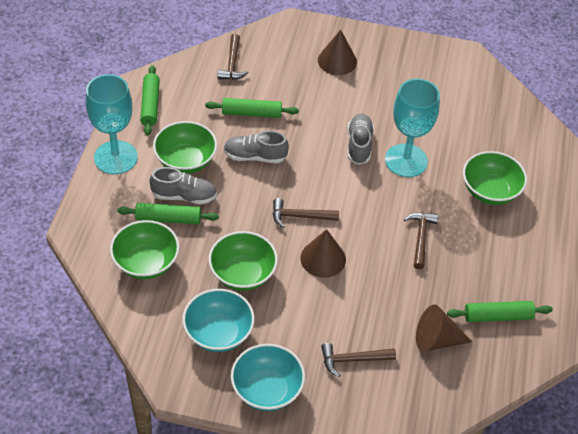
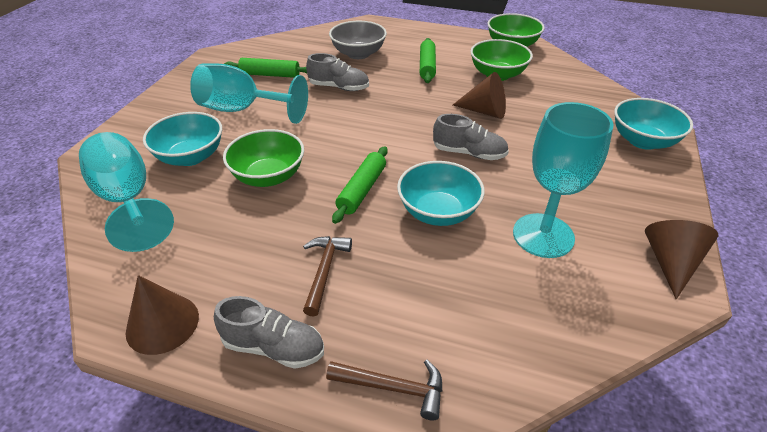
brown hammer: 4 -> 2
green bowl: 4 -> 3
green rolling pin: 4 -> 3
grey bowl: 0 -> 1
turquoise bowl: 2 -> 3
turquoise goblet: 2 -> 3

